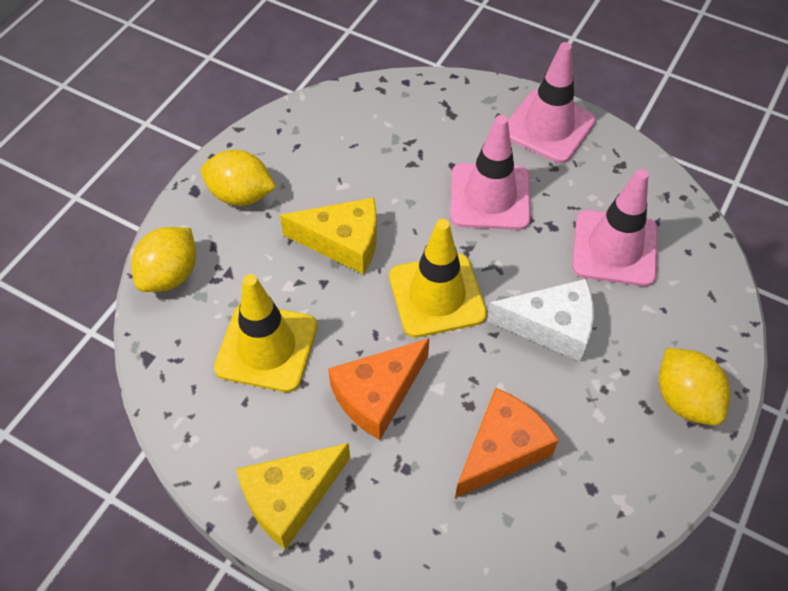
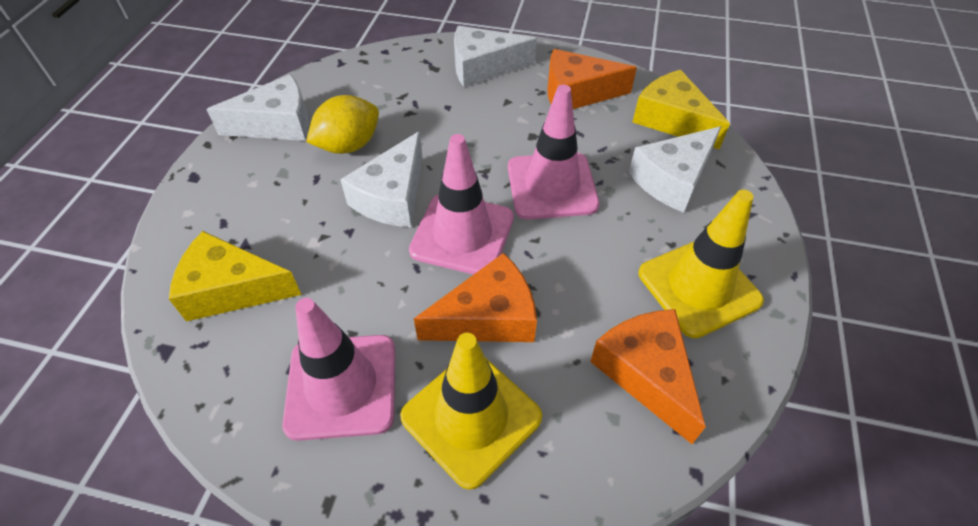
orange cheese: 2 -> 3
white cheese: 1 -> 4
yellow lemon: 3 -> 1

